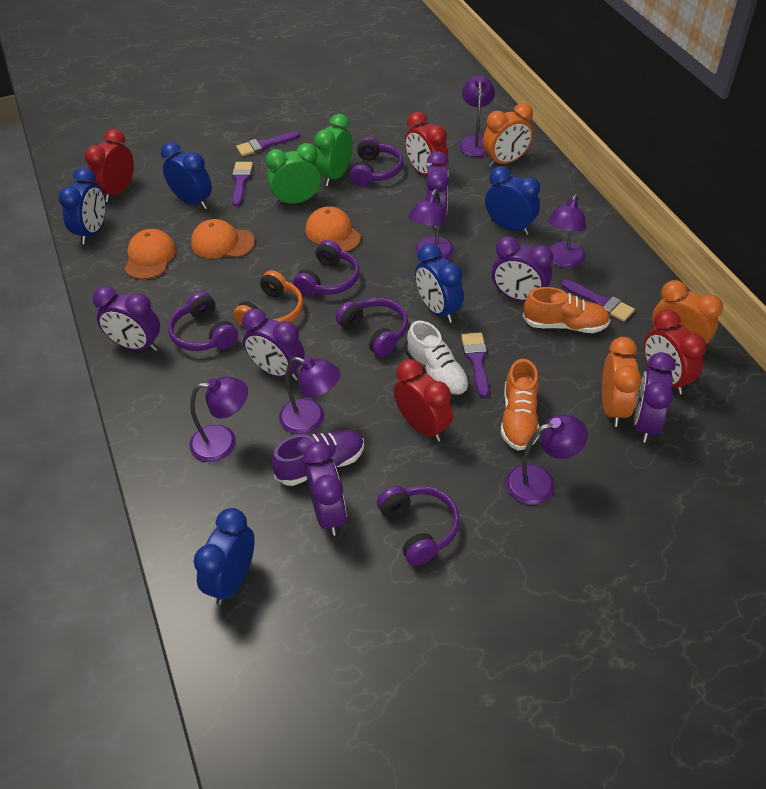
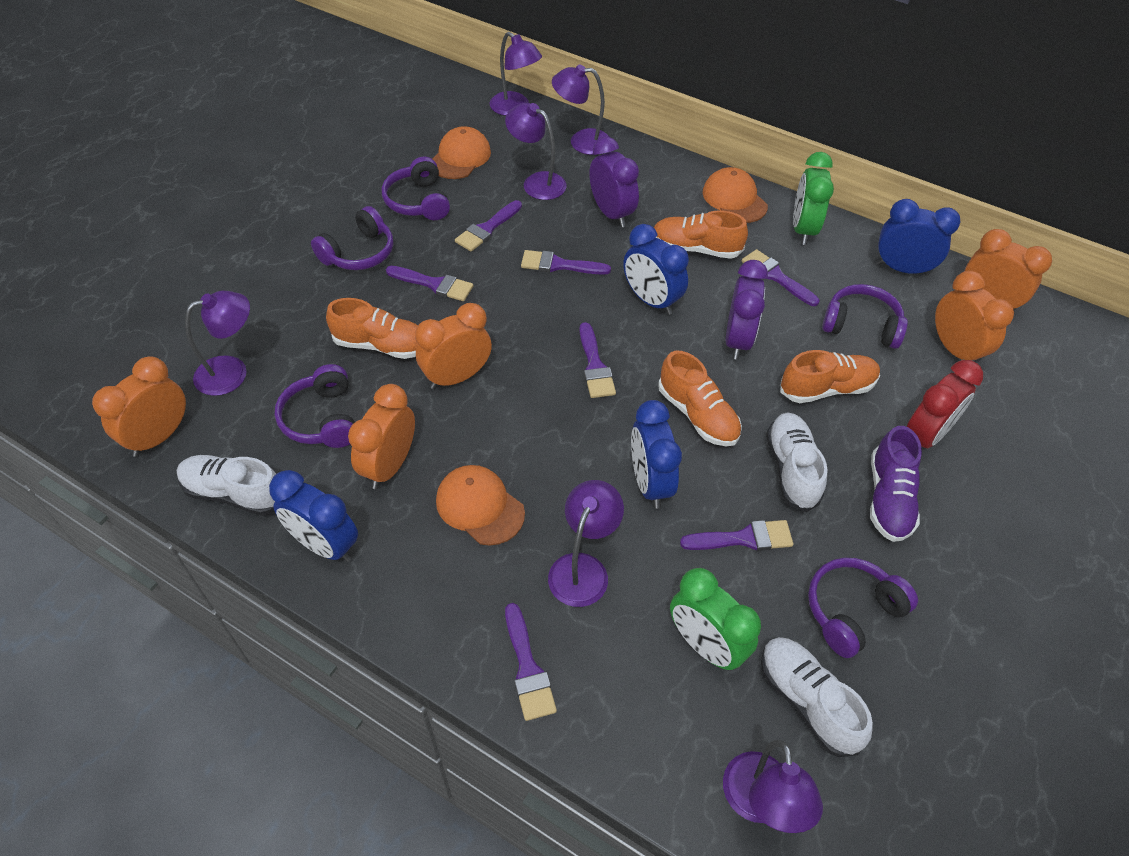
blue clock: 5 -> 4
orange clock: 3 -> 5
orange headphones: 1 -> 0
orange shoe: 2 -> 4
purple brush: 4 -> 7
purple clock: 6 -> 2
red clock: 4 -> 1
white shoe: 1 -> 3

